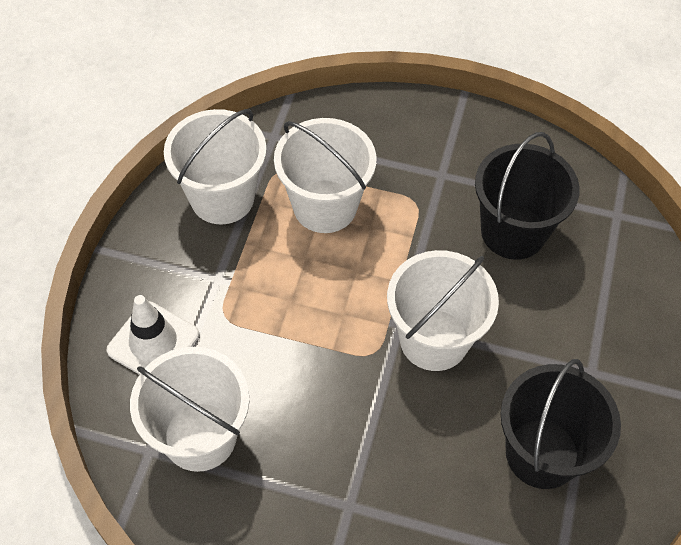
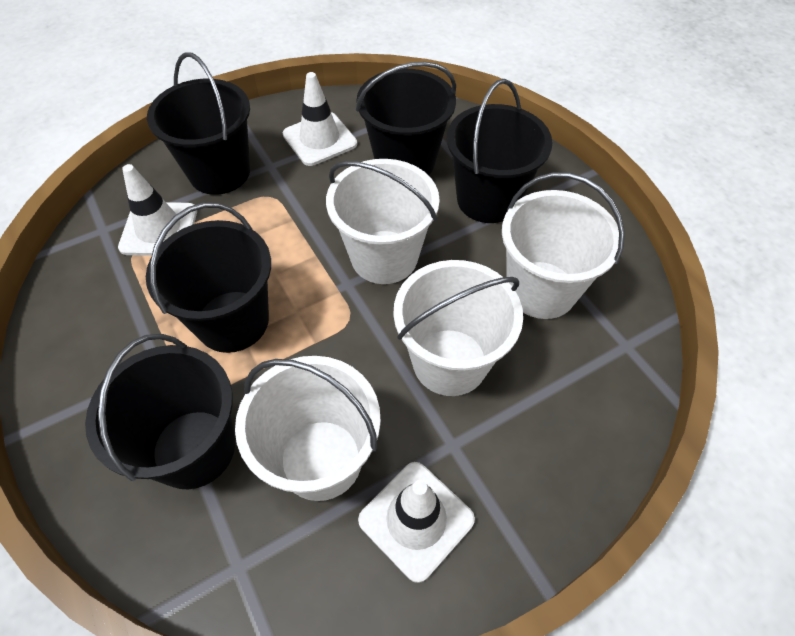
black bucket: 2 -> 5
white traffic cone: 1 -> 3

